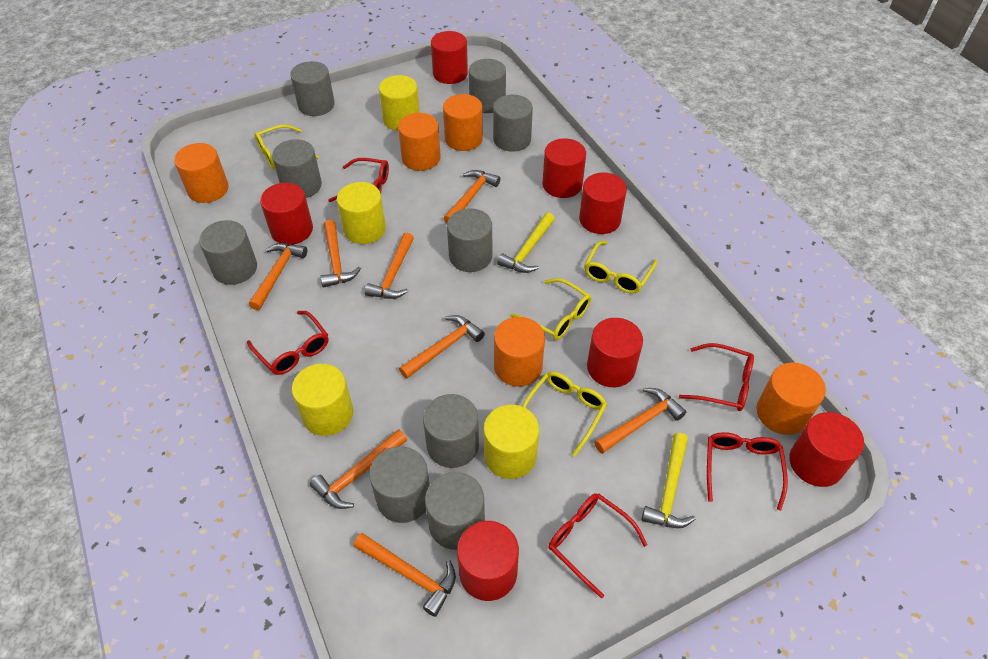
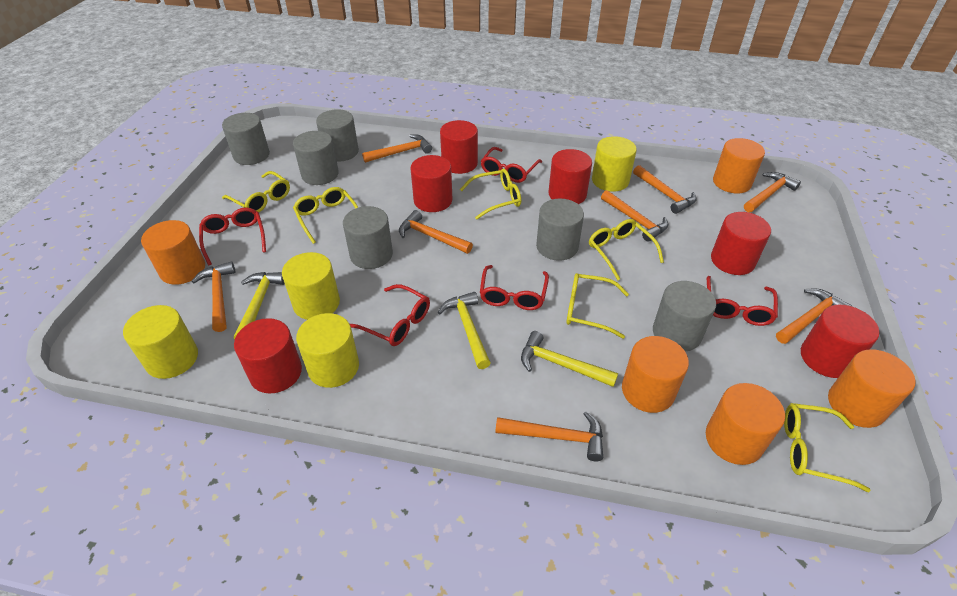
grey cylinder: 9 -> 6
red cylinder: 7 -> 6
yellow glasses: 4 -> 6
yellow hammer: 2 -> 3

